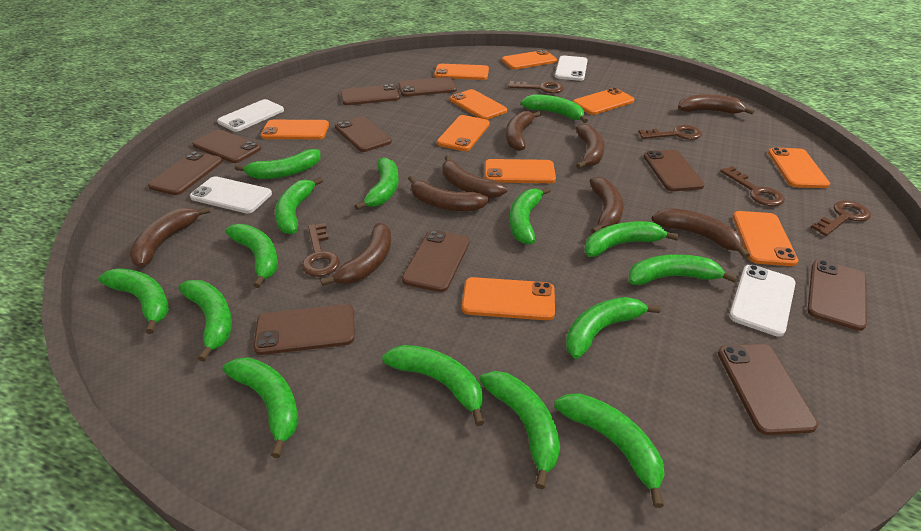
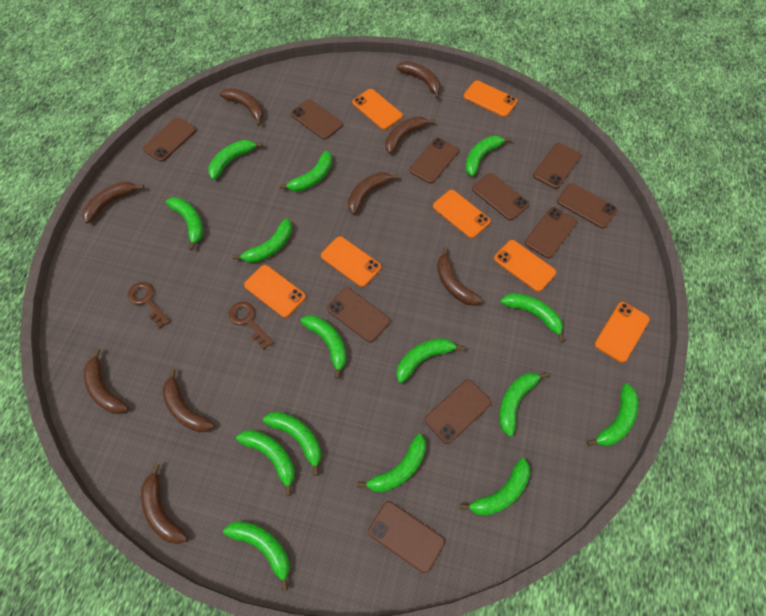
brown key: 5 -> 2
orange phone: 10 -> 7
white phone: 4 -> 0

